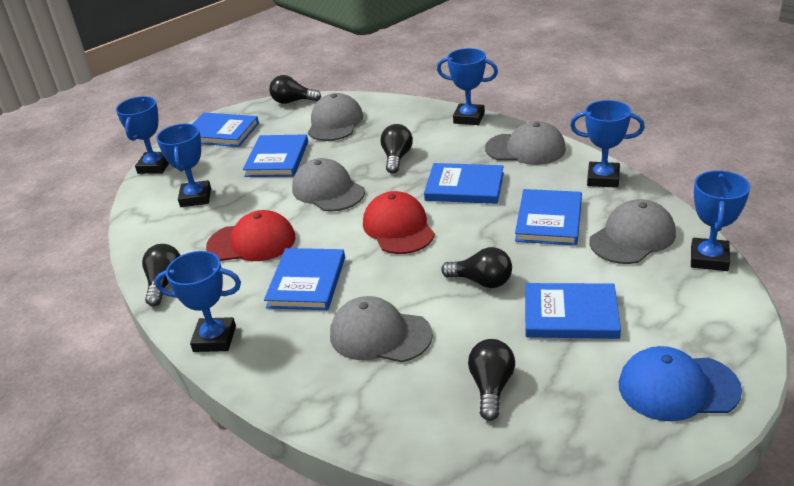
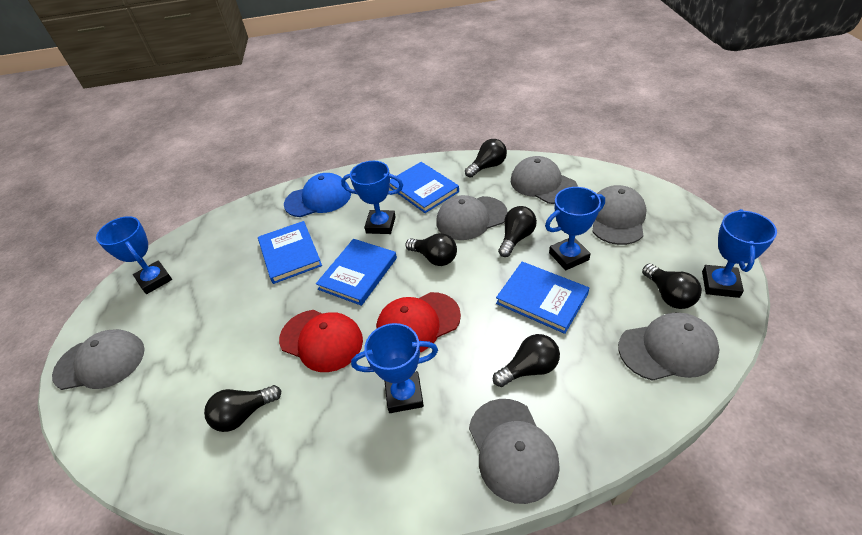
black light bulb: 5 -> 6
blue book: 6 -> 4
blue trophy: 6 -> 5
grey cap: 5 -> 6

